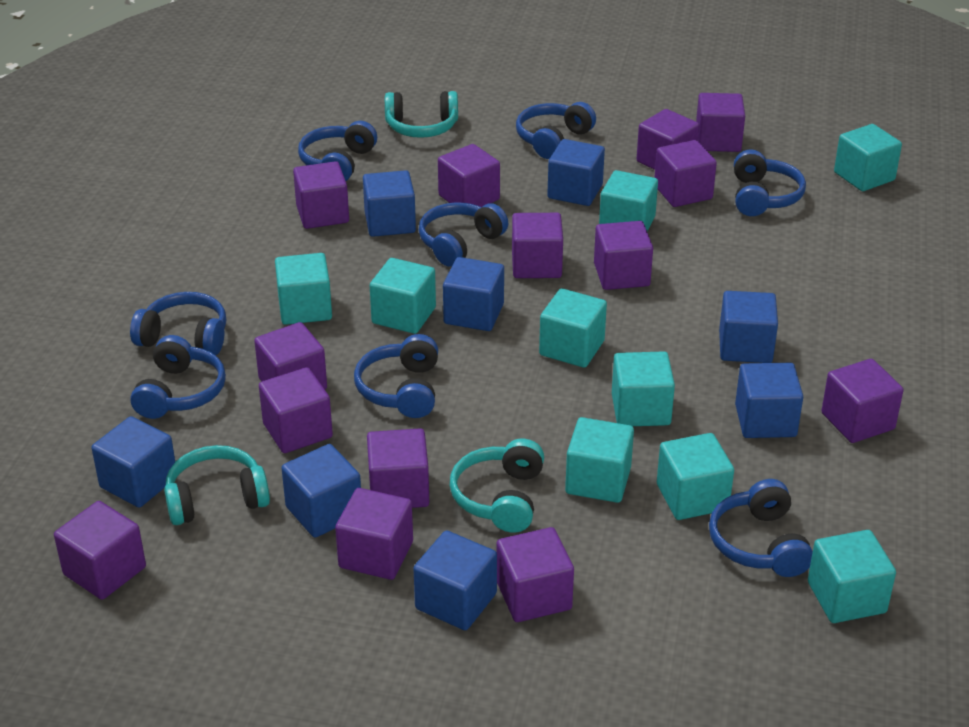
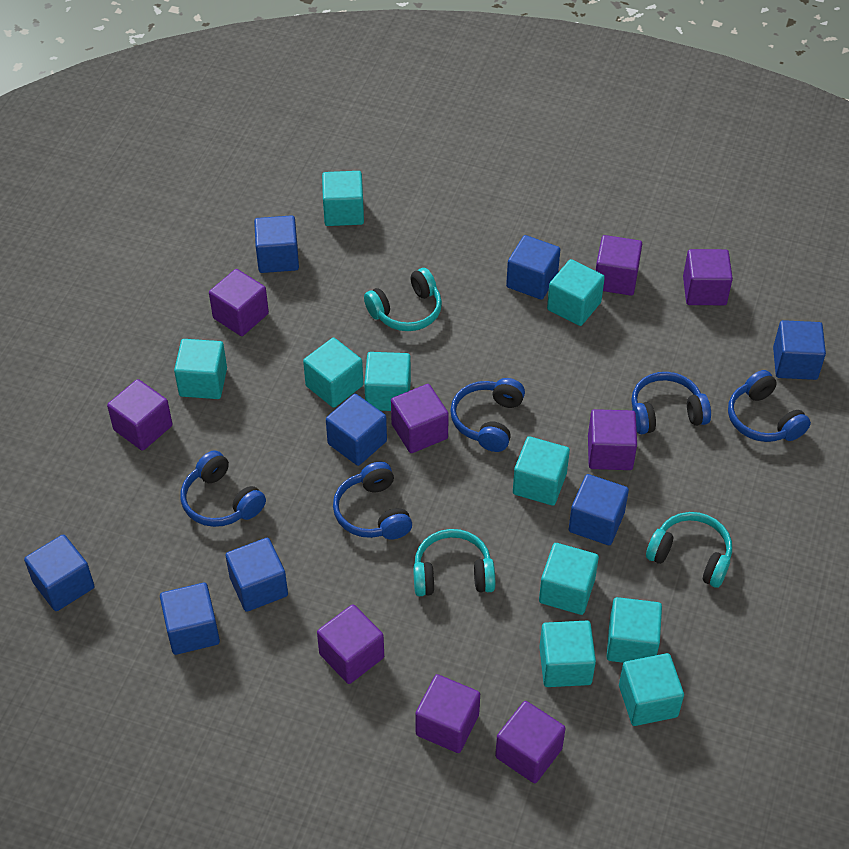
blue headphones: 8 -> 5
purple cube: 14 -> 9
turquoise cube: 9 -> 10

